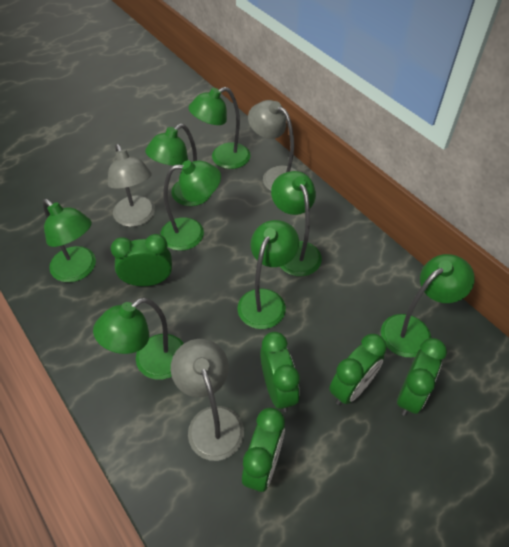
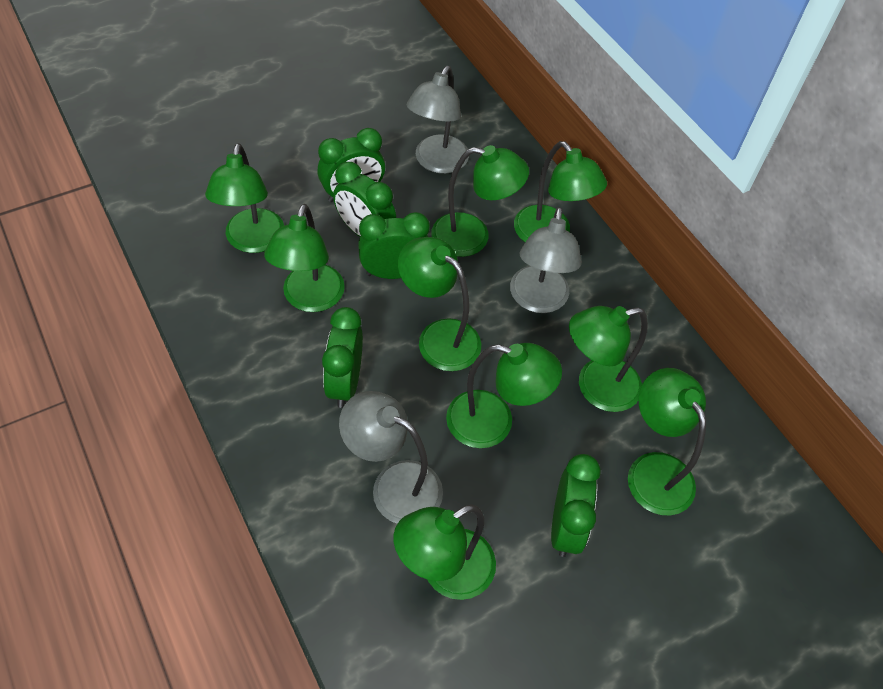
green lamp: 8 -> 9

